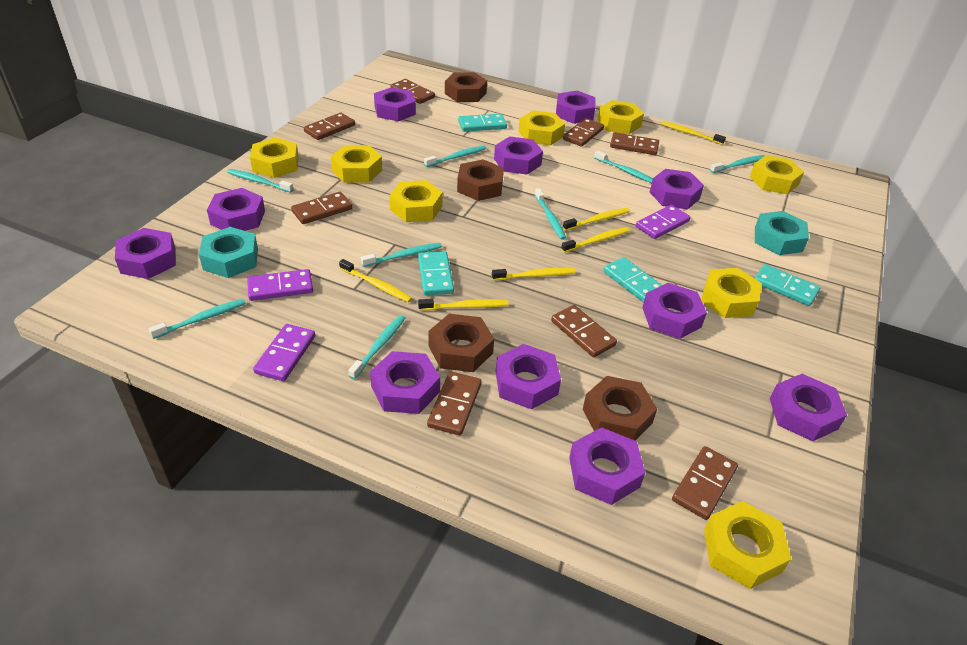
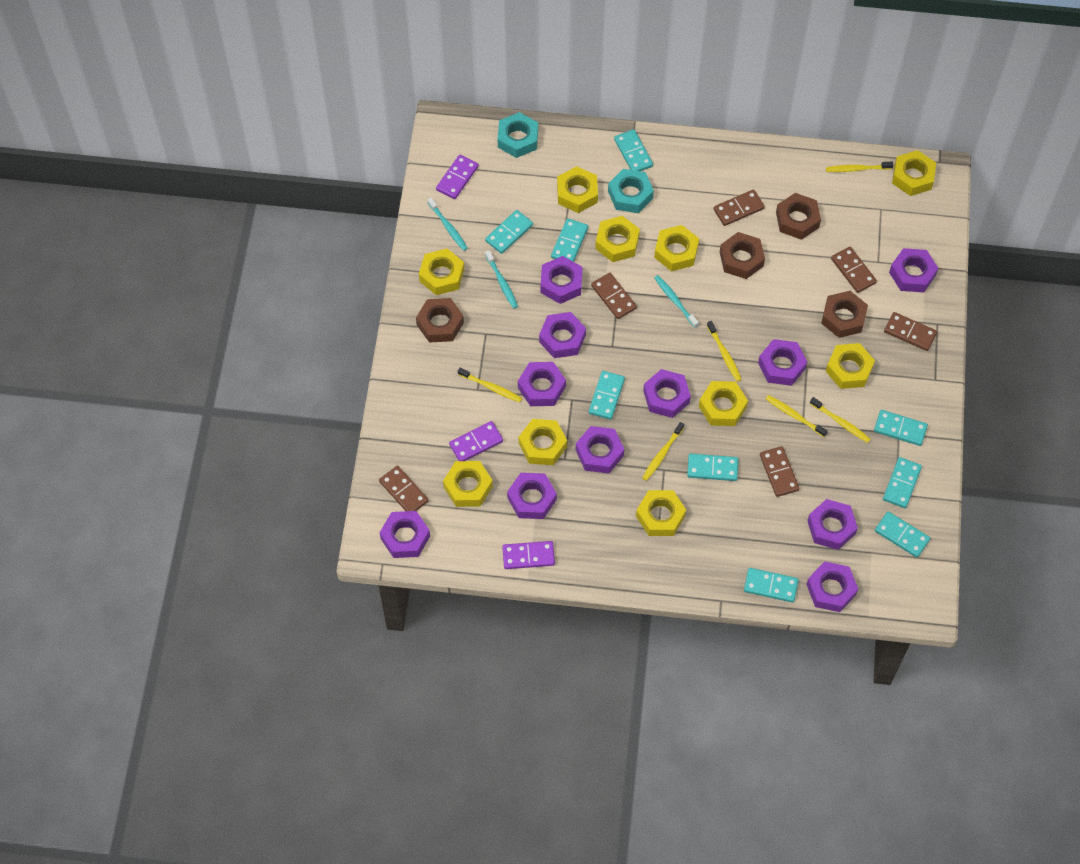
brown domino: 8 -> 6
turquoise domino: 4 -> 9
turquoise toothbrush: 8 -> 3
yellow nut: 8 -> 10

